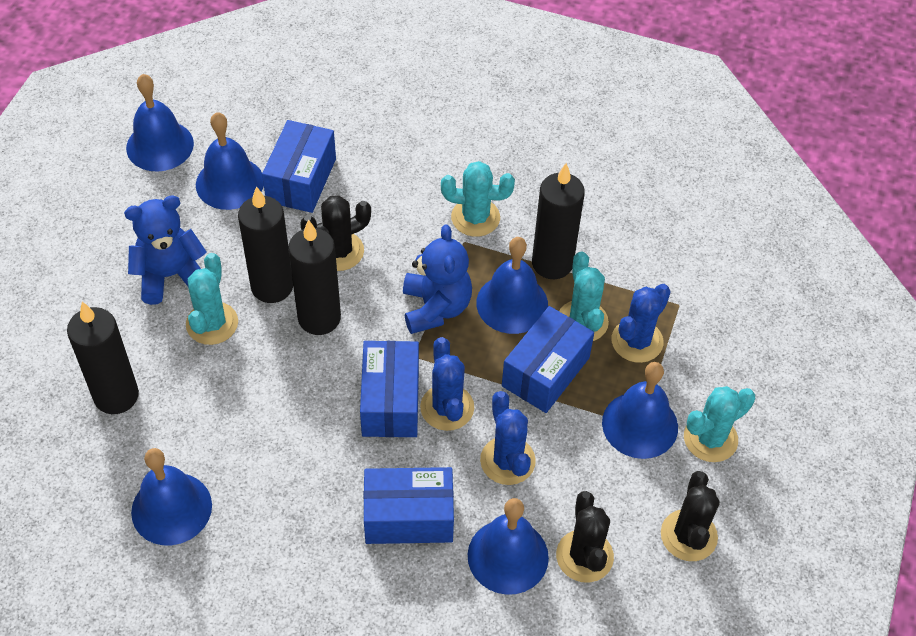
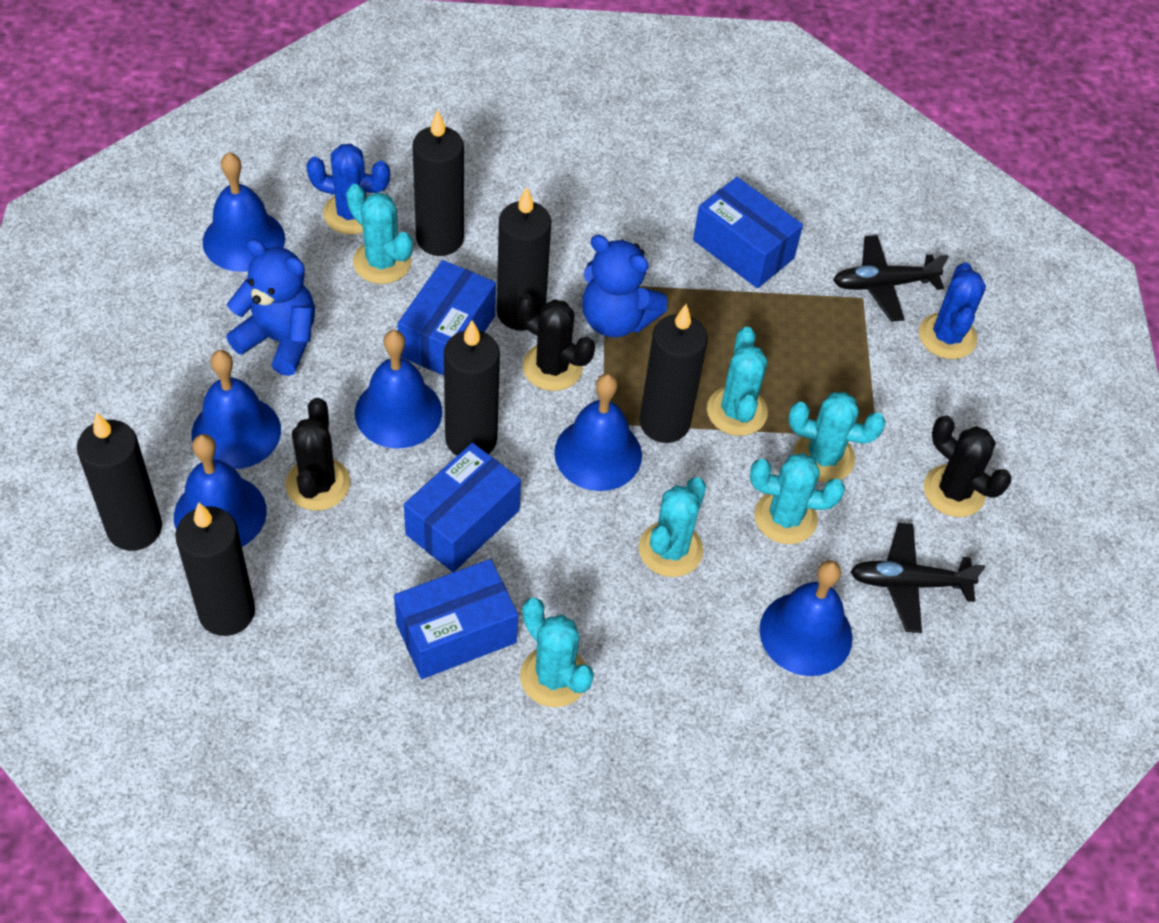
black candle: 4 -> 6
black plane: 0 -> 2
blue cactus: 3 -> 2
turquoise cactus: 4 -> 6

